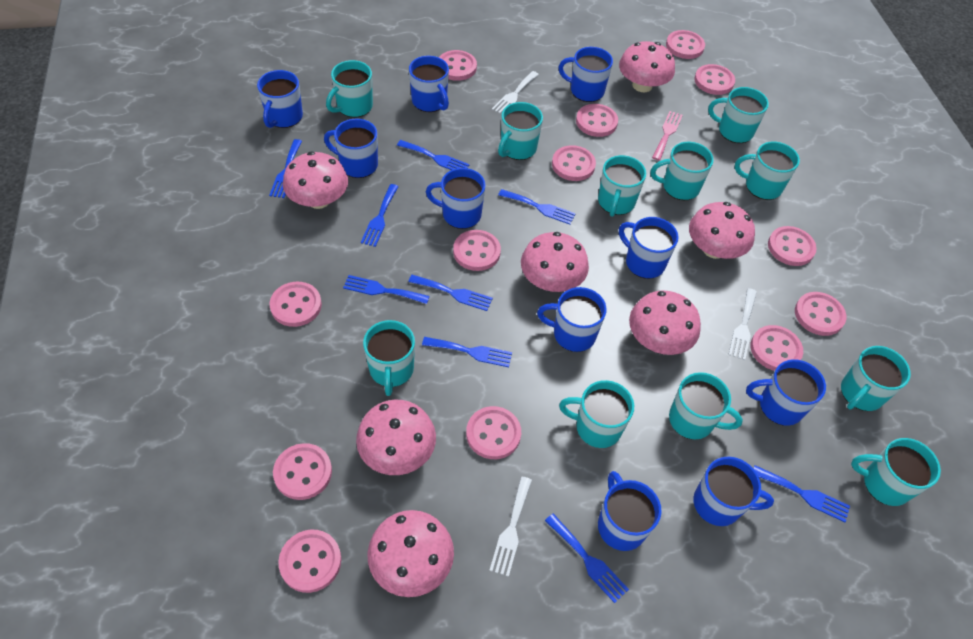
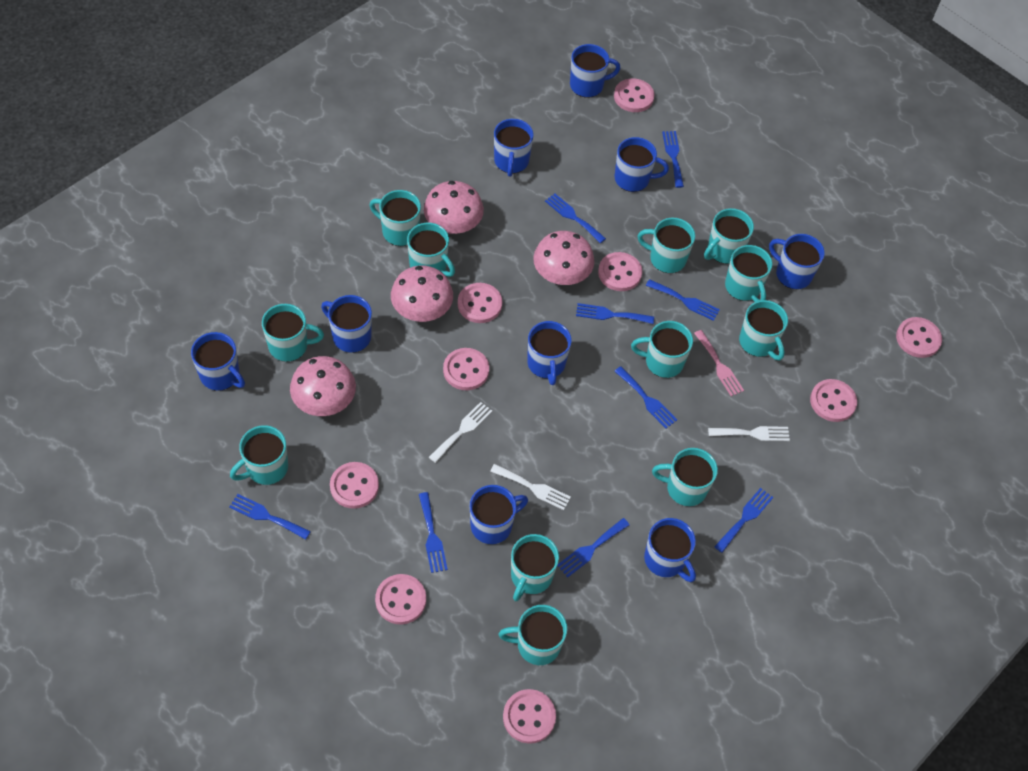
blue mug: 10 -> 9
pink button: 13 -> 9
pink mushroom: 7 -> 4
turquoise mug: 11 -> 12

